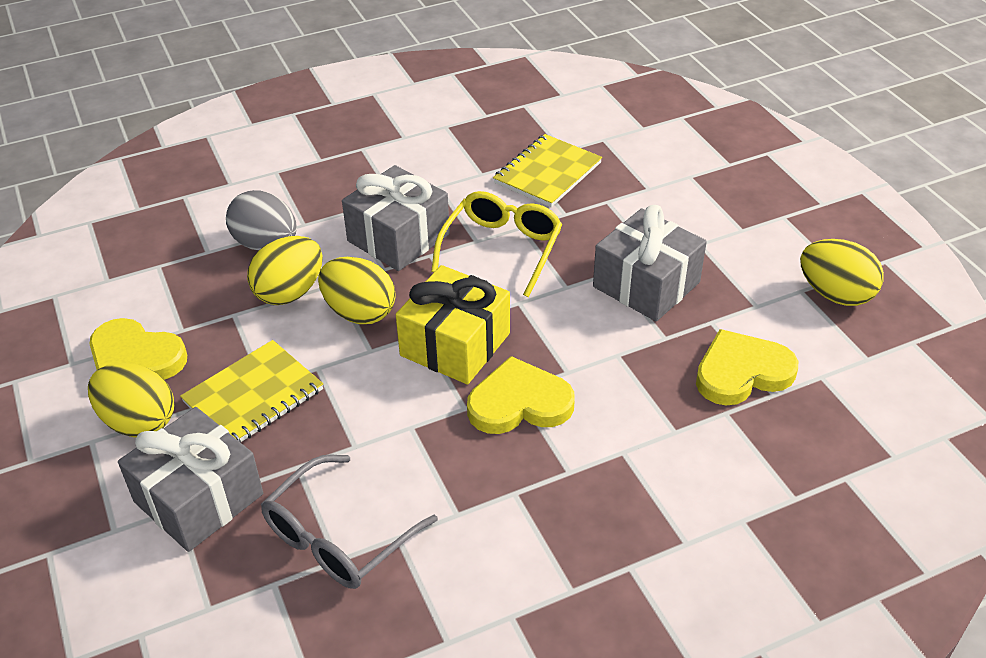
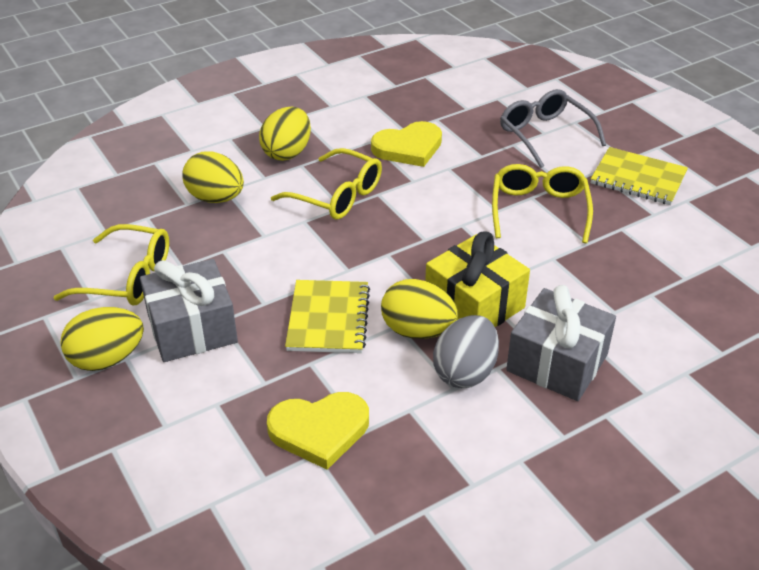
grey gift: 3 -> 2
yellow glasses: 1 -> 3
yellow heart: 3 -> 2

